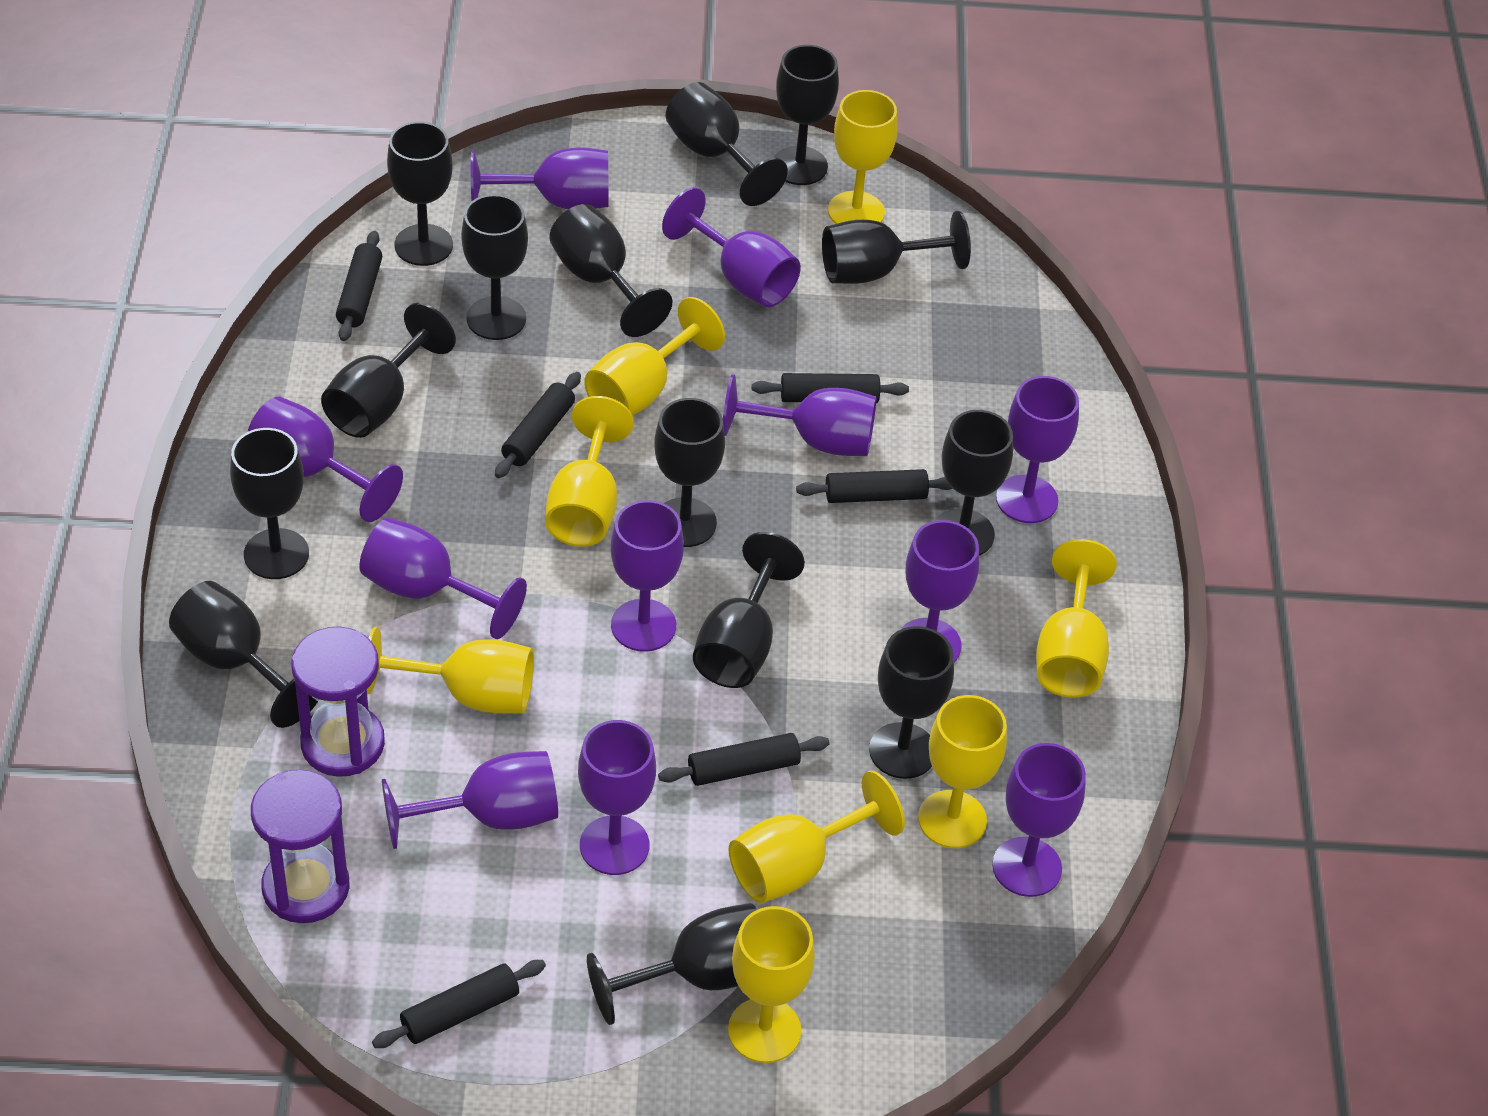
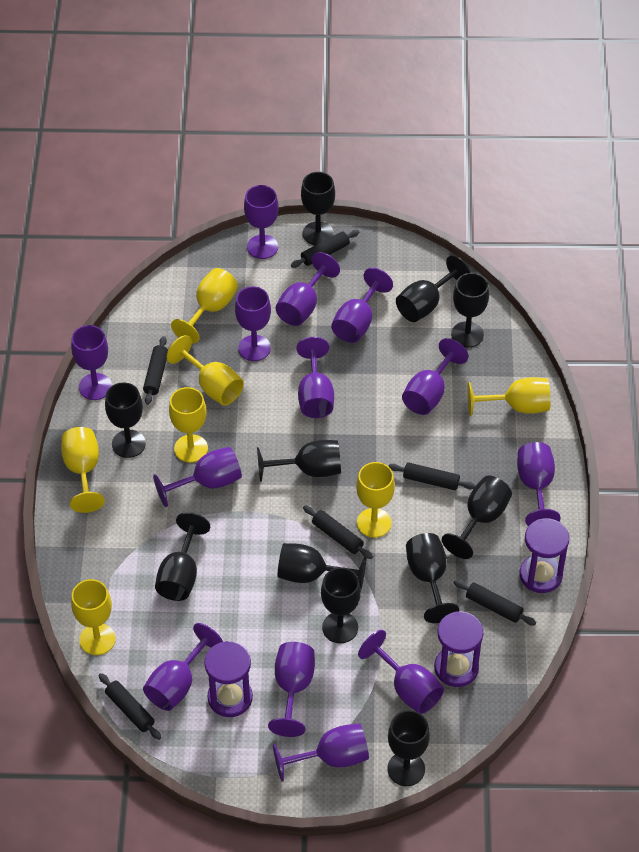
black goblet: 14 -> 11
purple goblet: 11 -> 13
purple hourglass: 2 -> 3
yellow goblet: 8 -> 7

